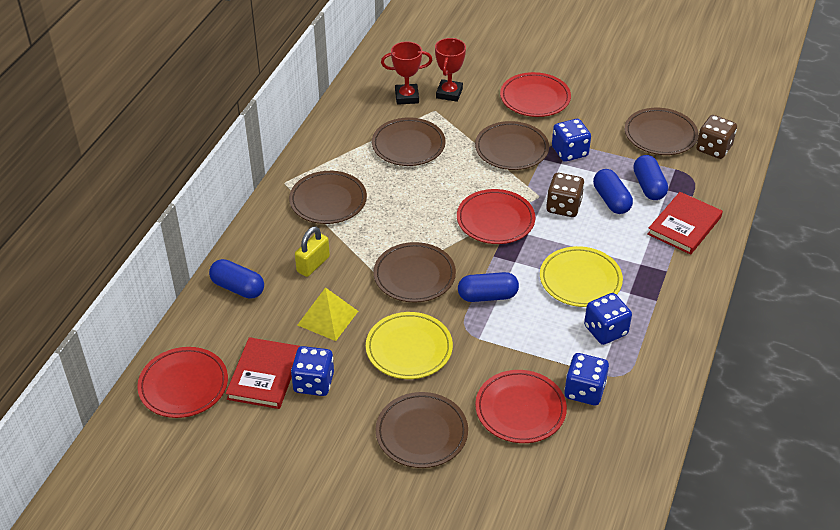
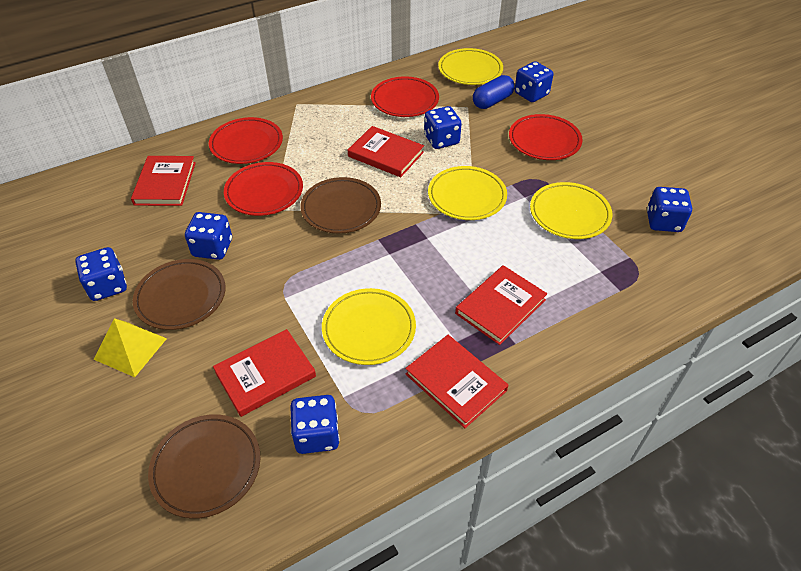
blue capsule: 4 -> 1
blue dice: 4 -> 6
brown dice: 2 -> 0
brown plate: 6 -> 3
red book: 2 -> 5
red trophy: 2 -> 0
yellow padlock: 1 -> 0
yellow plate: 2 -> 4

